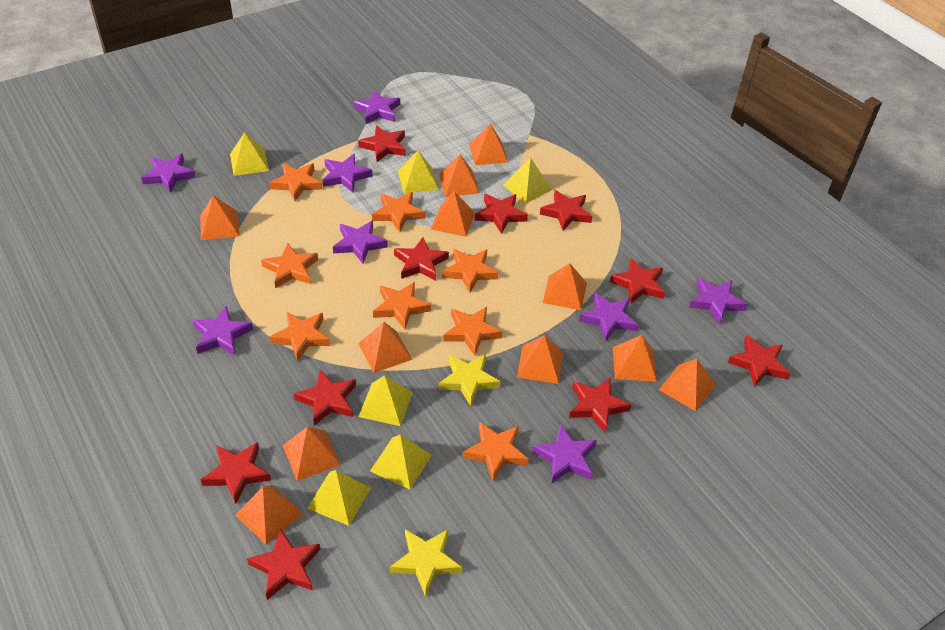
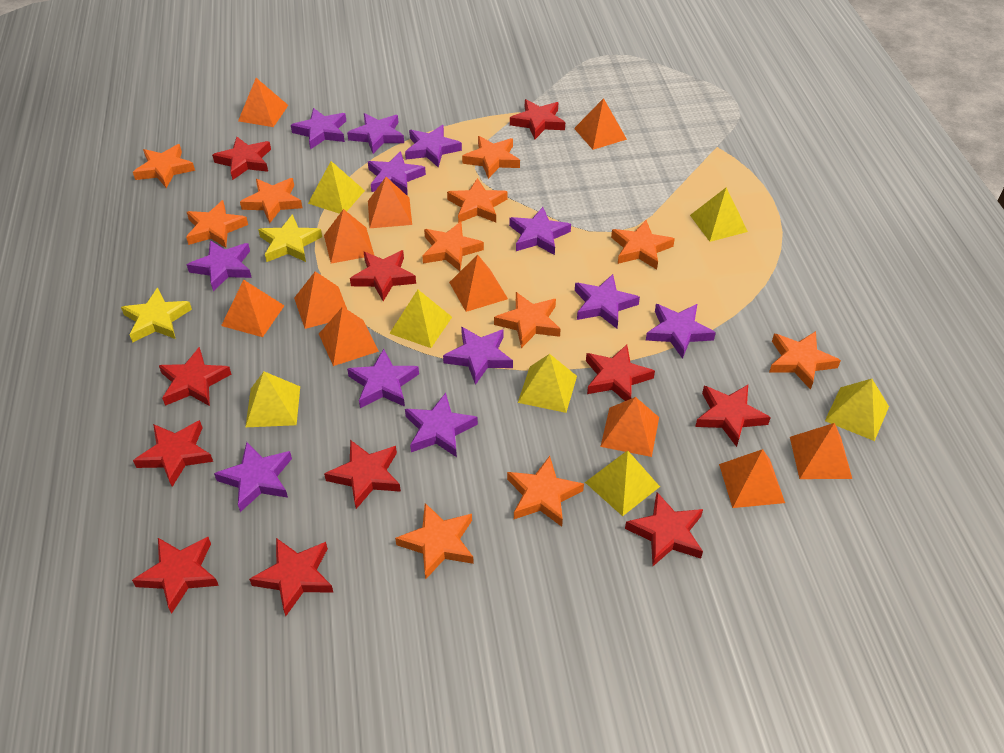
orange star: 8 -> 11
purple star: 8 -> 12
red star: 10 -> 11
yellow pyramid: 6 -> 7

